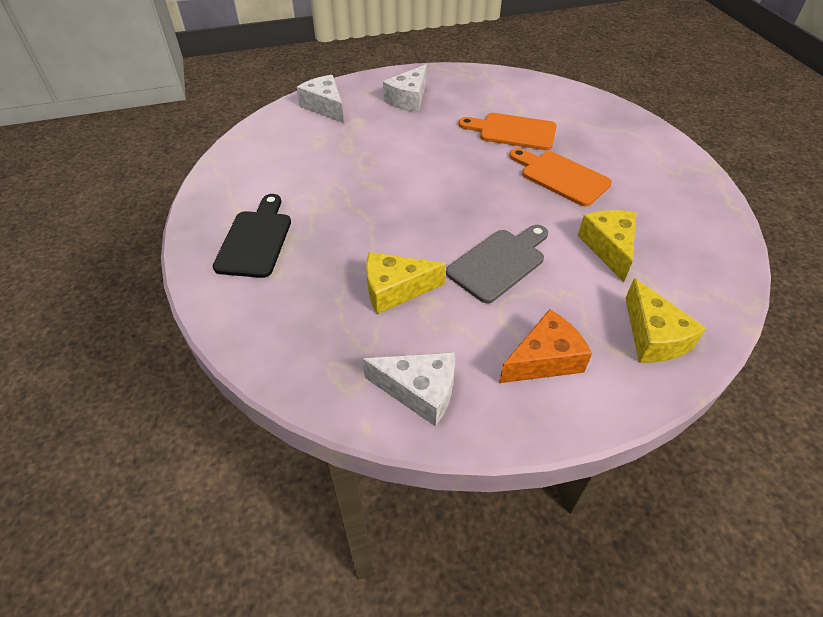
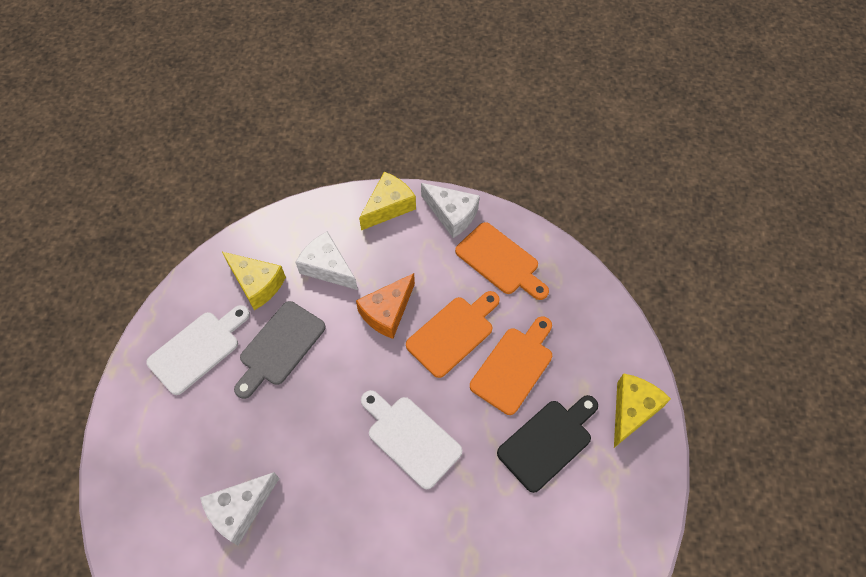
orange cutting board: 2 -> 3
white cutting board: 0 -> 2

